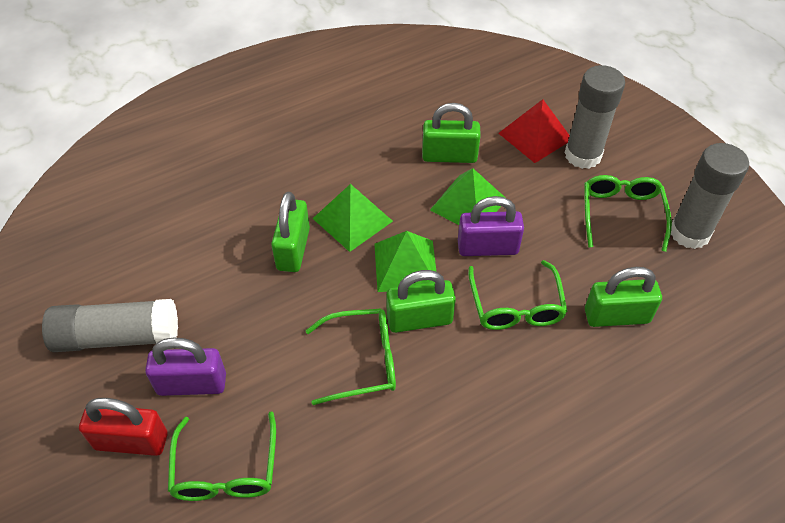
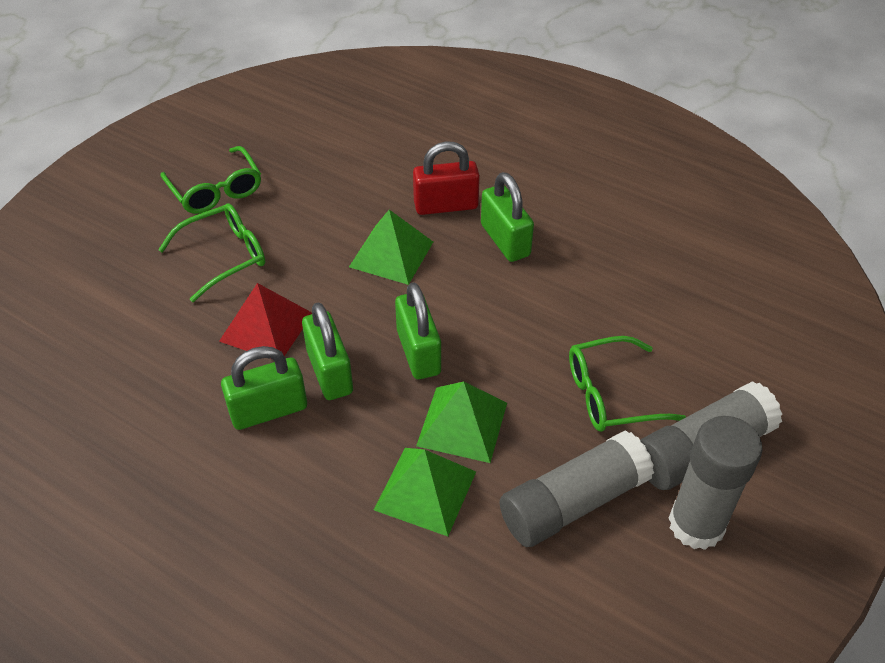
green glasses: 4 -> 3
purple padlock: 2 -> 0

